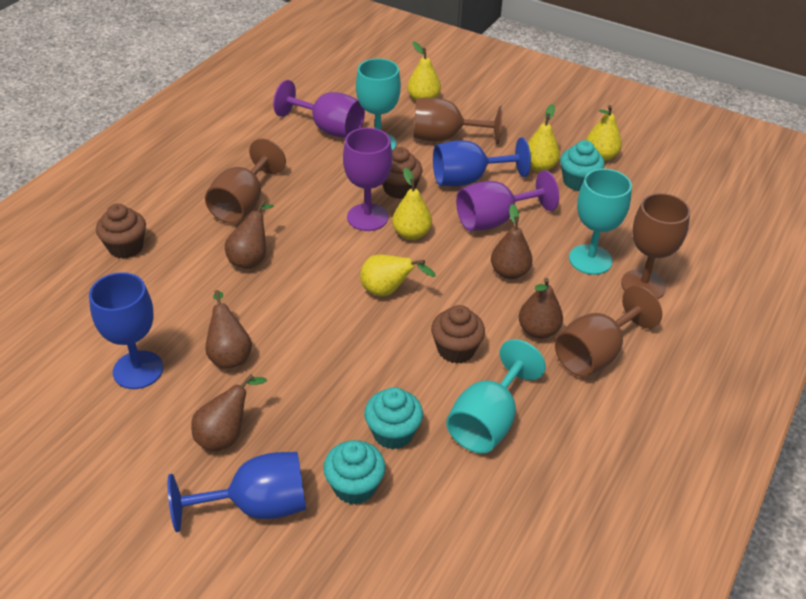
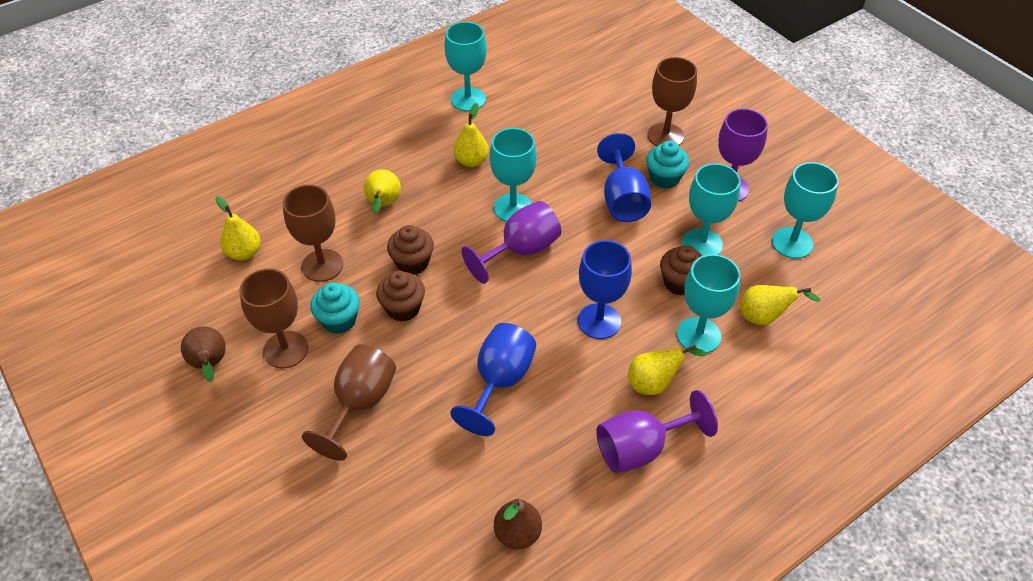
brown pear: 5 -> 2
turquoise cupcake: 3 -> 2
turquoise goblet: 3 -> 5

